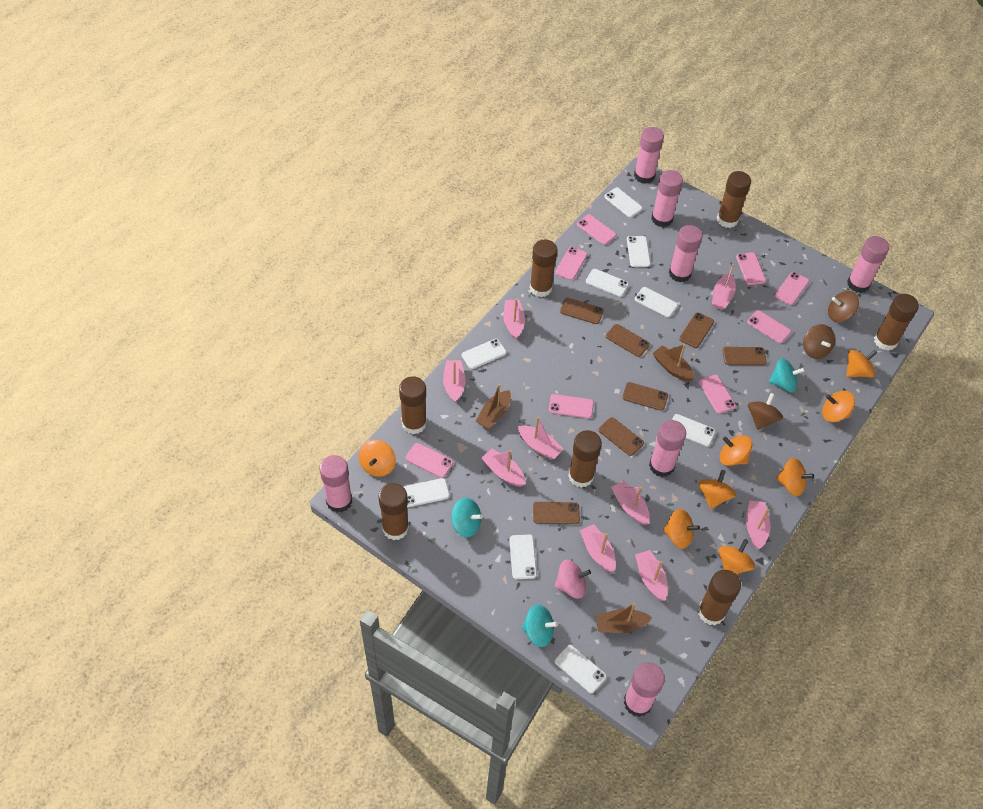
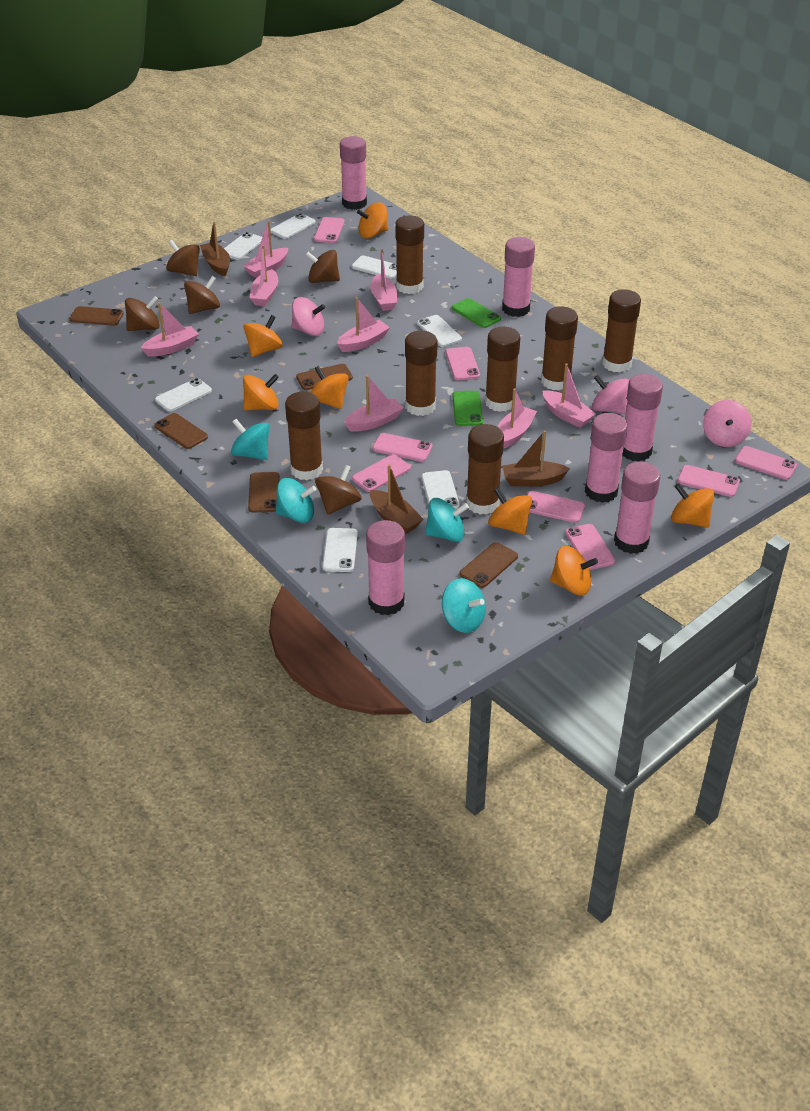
brown phone: 7 -> 5
brown spinning top: 3 -> 5
green phone: 0 -> 2
orange spinning top: 8 -> 7
pink boat: 9 -> 8
pink glue stick: 7 -> 6
pink spinning top: 1 -> 3
turquoise spinning top: 3 -> 4
white phone: 9 -> 7

